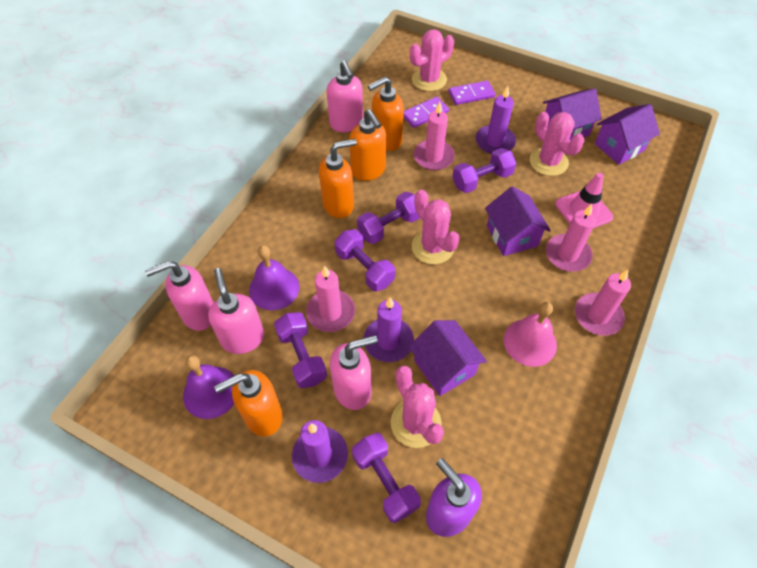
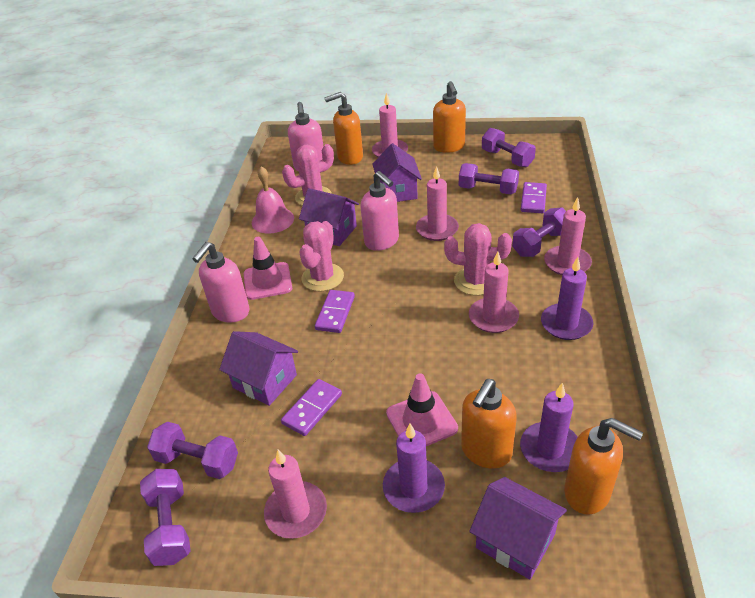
pink cactus: 4 -> 3
pink candle: 4 -> 5
pink soap dispenser: 4 -> 3
pink traffic cone: 1 -> 2
purple bell: 2 -> 0
purple domino: 2 -> 3
purple soap dispenser: 1 -> 0

